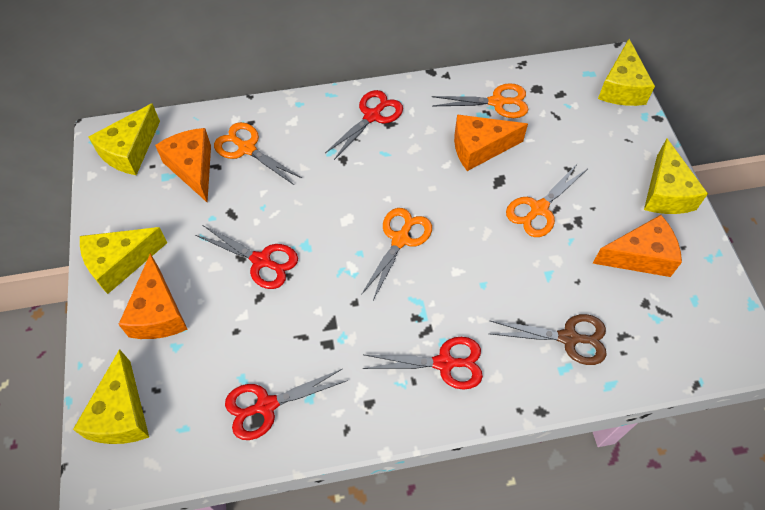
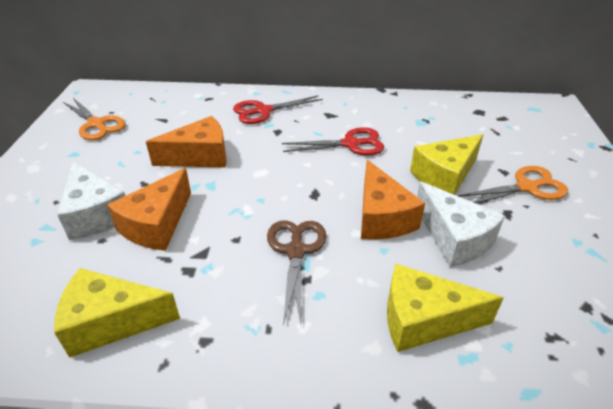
orange cheese: 4 -> 3
orange scissors: 4 -> 2
red scissors: 4 -> 2
white cheese: 0 -> 2
yellow cheese: 5 -> 3

